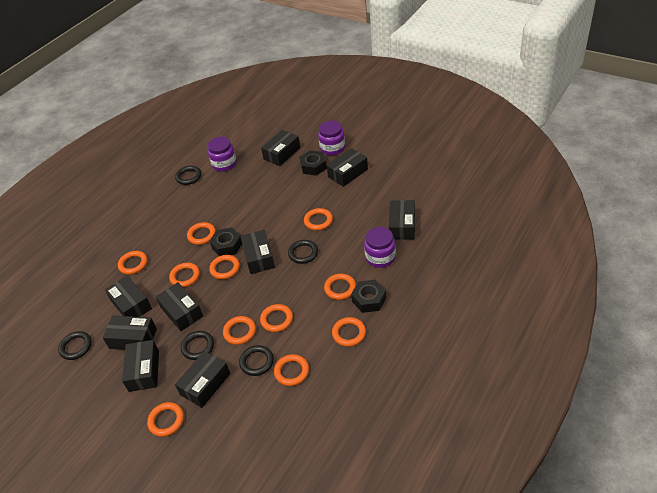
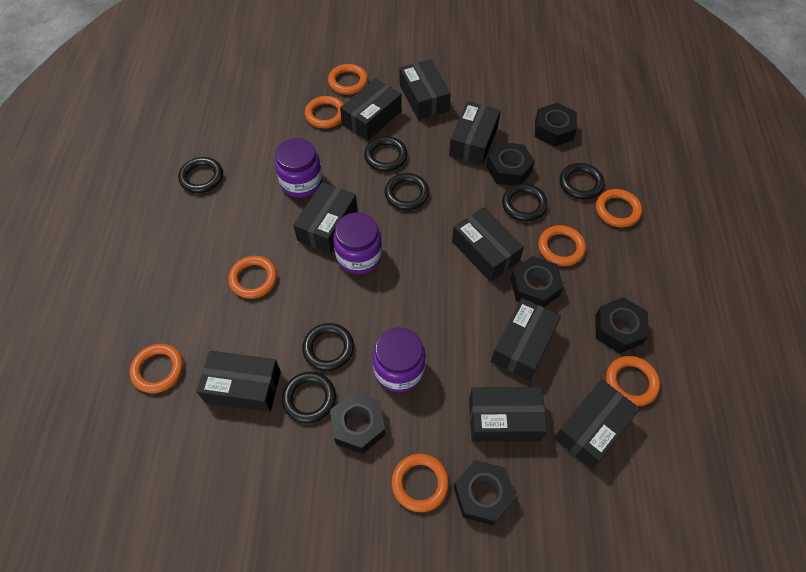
black nut: 3 -> 6
black ring: 5 -> 7
orange ring: 11 -> 8

